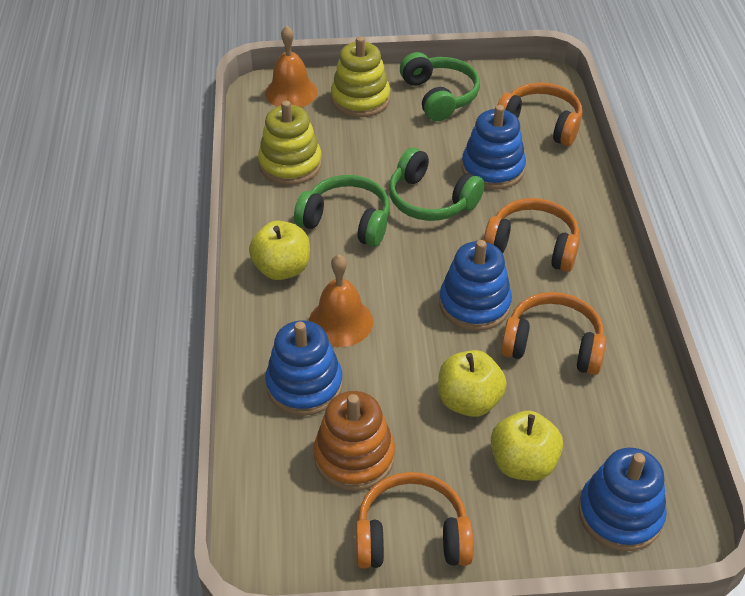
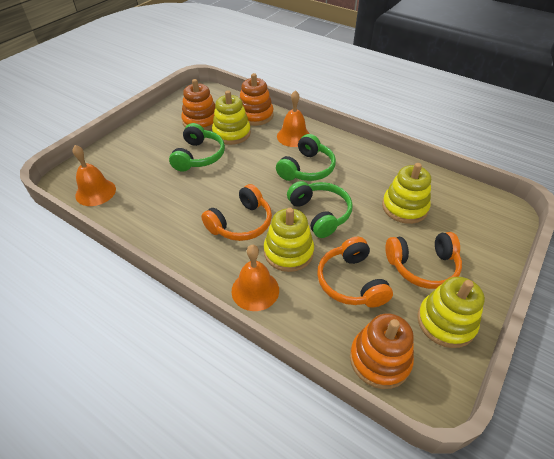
blue stacking toy: 4 -> 0
orange bell: 2 -> 3
orange headphones: 4 -> 3
orange stacking toy: 1 -> 3
yellow apple: 3 -> 0
yellow stacking toy: 2 -> 4

